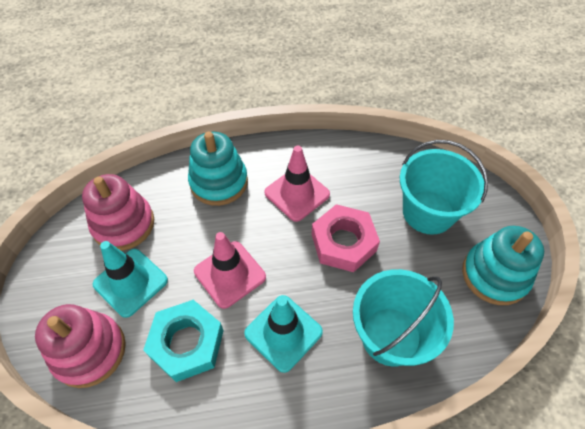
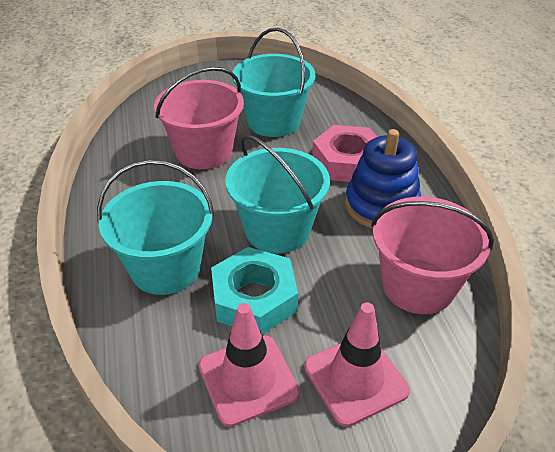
blue stacking toy: 0 -> 1
pink bucket: 0 -> 2
pink stacking toy: 2 -> 0
turquoise bucket: 2 -> 3
turquoise stacking toy: 2 -> 0
turquoise traffic cone: 2 -> 0

